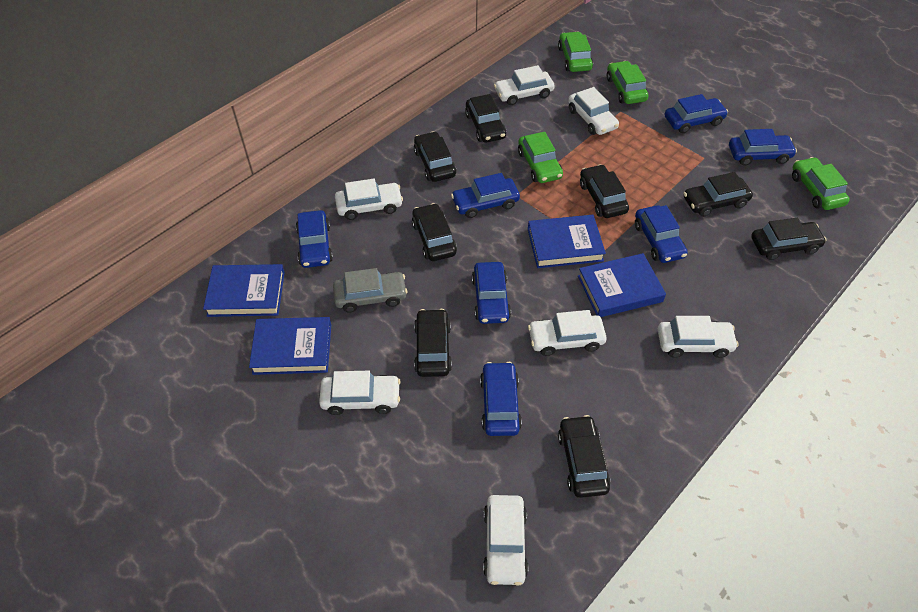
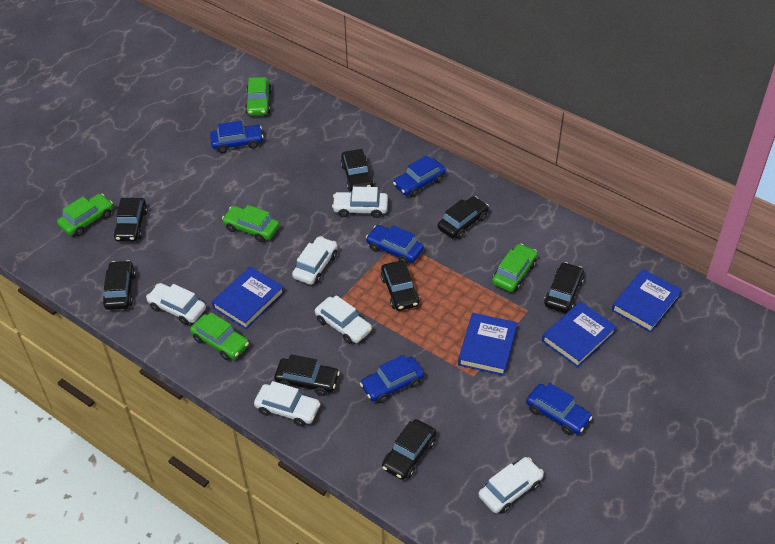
blue car: 7 -> 5
green car: 4 -> 5
grey car: 1 -> 0
white car: 7 -> 6

